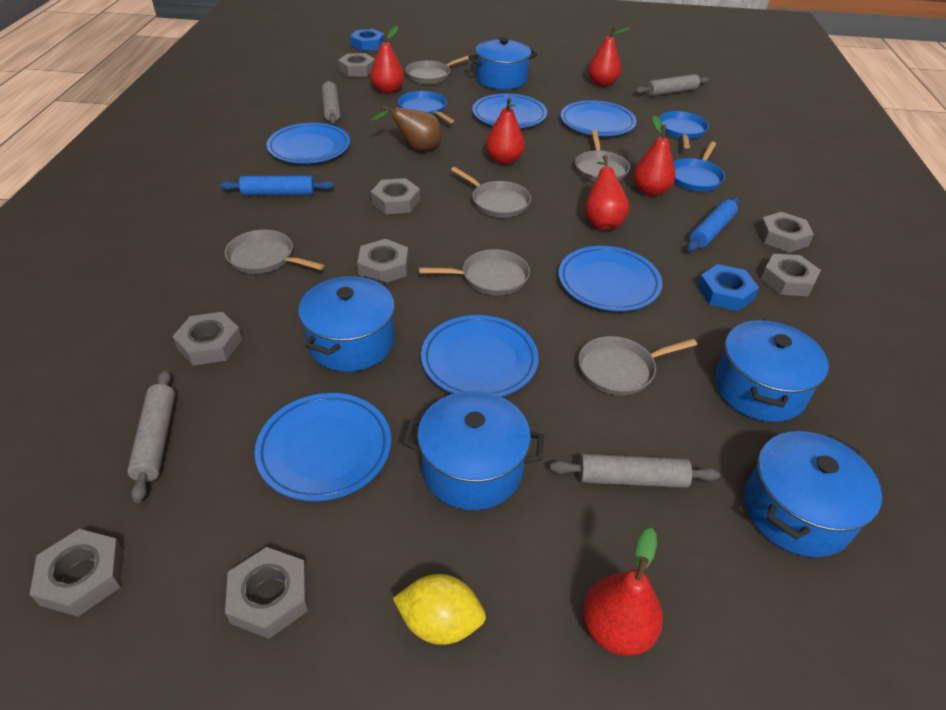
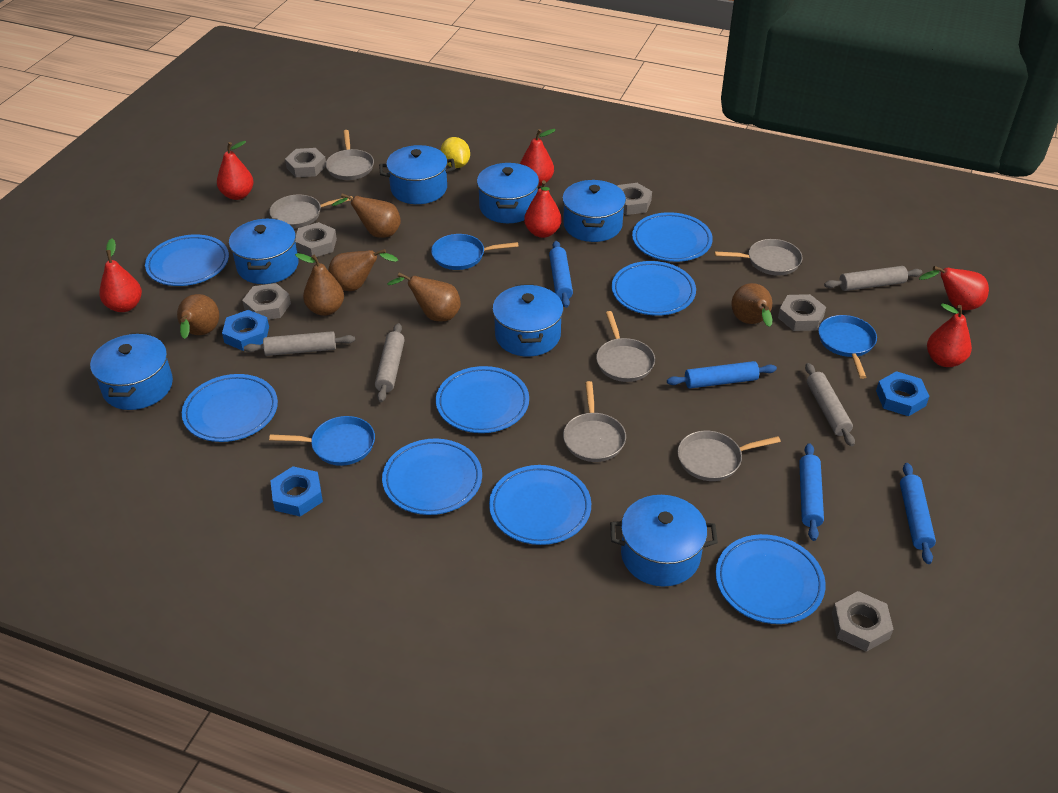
blue nut: 2 -> 3
blue plate: 6 -> 8
blue pot: 5 -> 7
blue rolling pin: 2 -> 4
brown pear: 1 -> 6
grey nut: 8 -> 6

